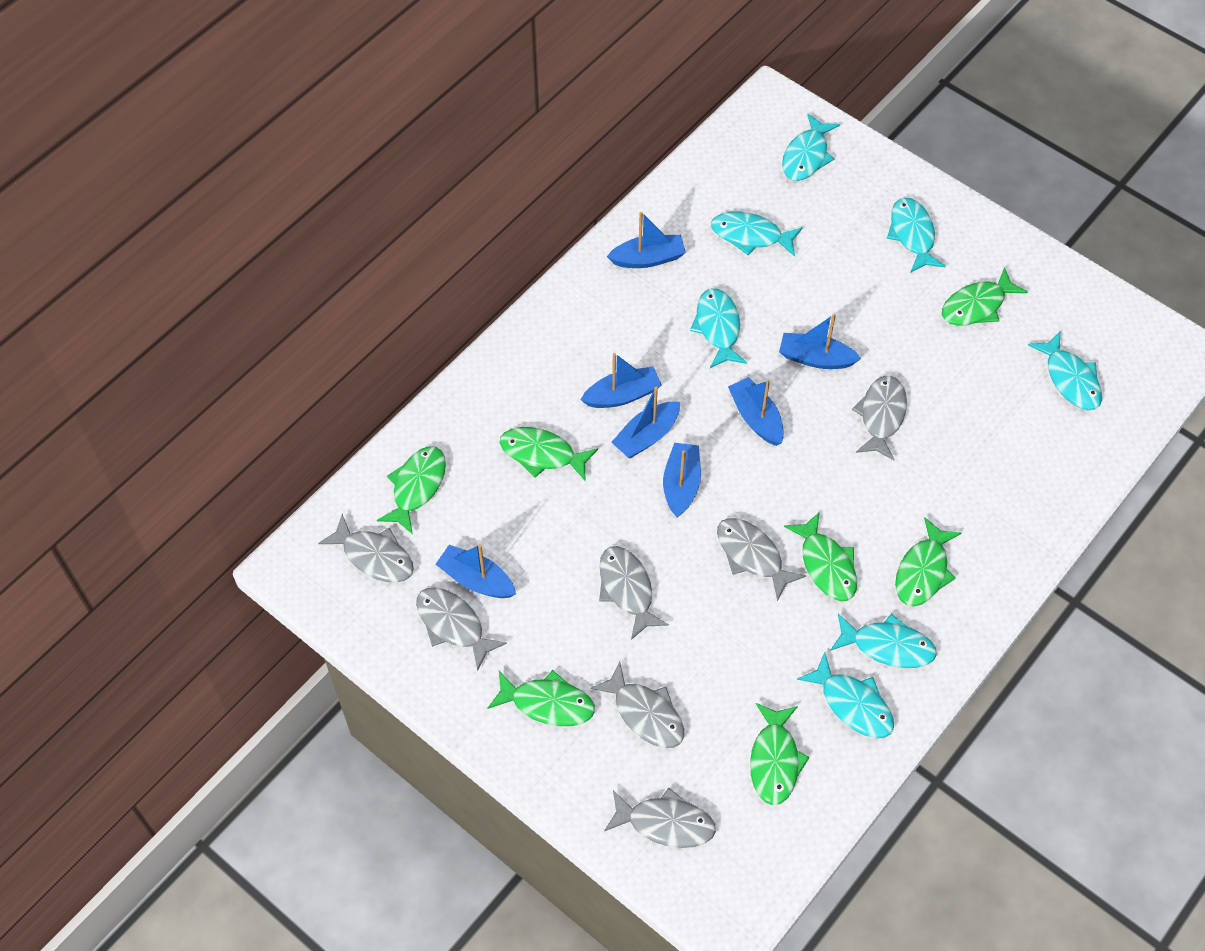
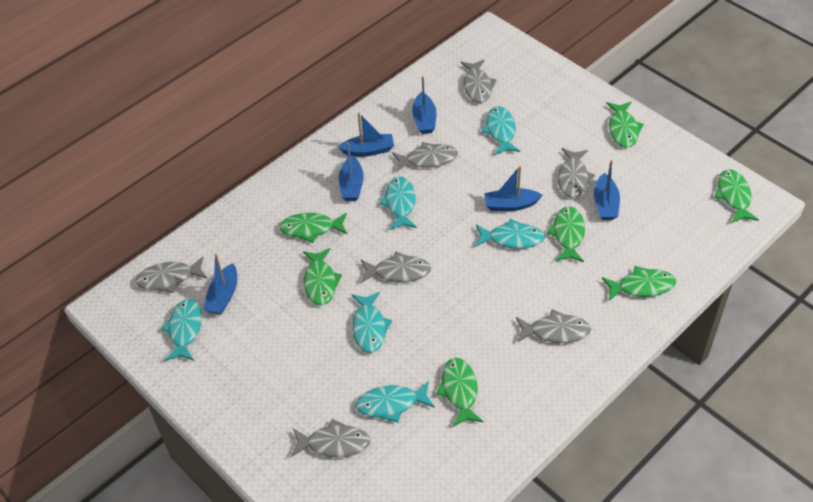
blue boat: 7 -> 6
turquoise fish: 7 -> 6

